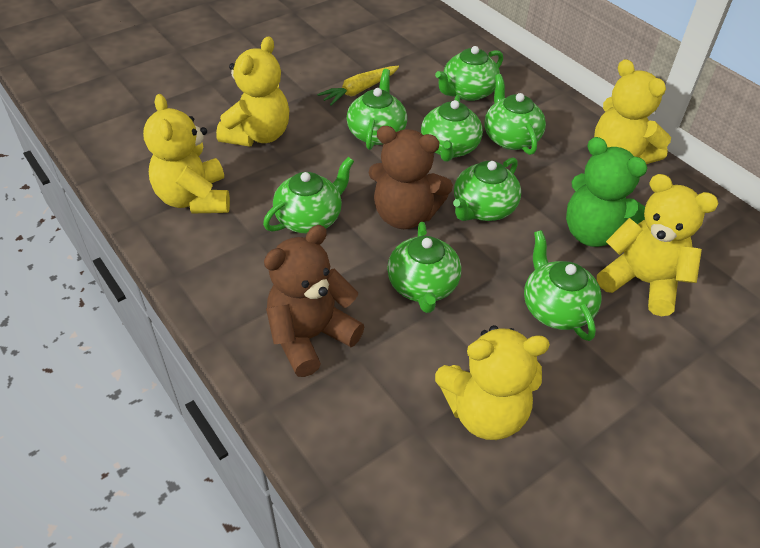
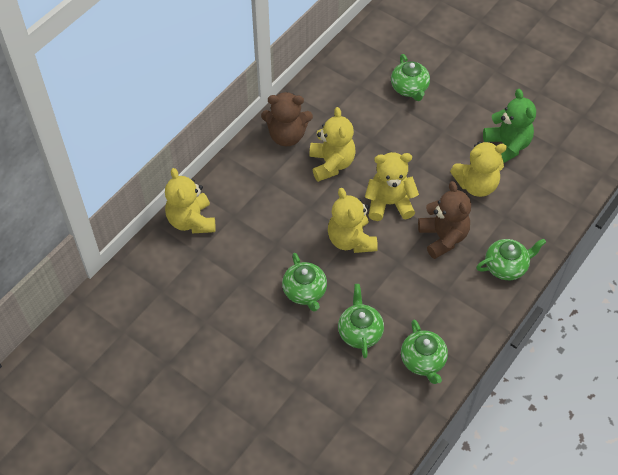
green teapot: 8 -> 5
yellow carrot: 1 -> 0

